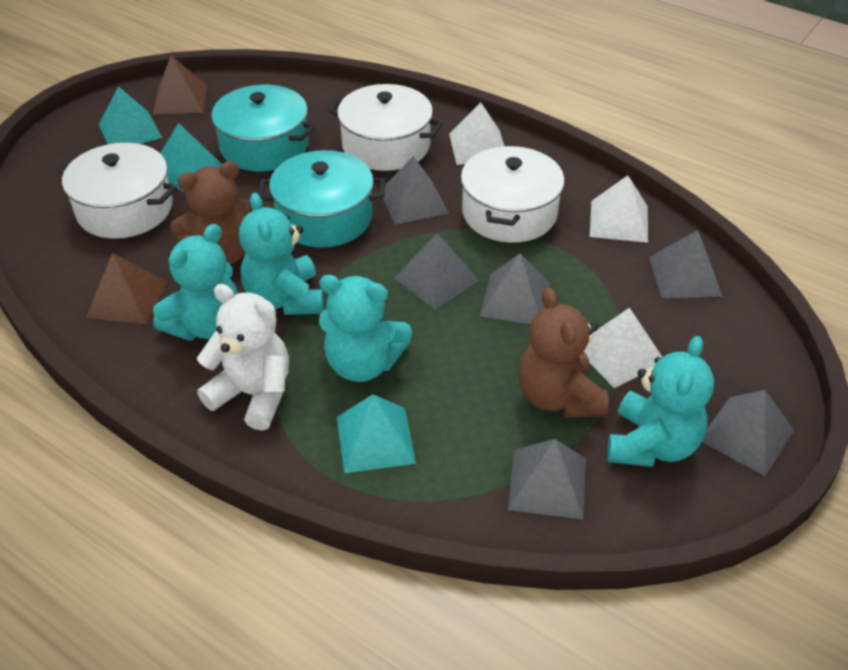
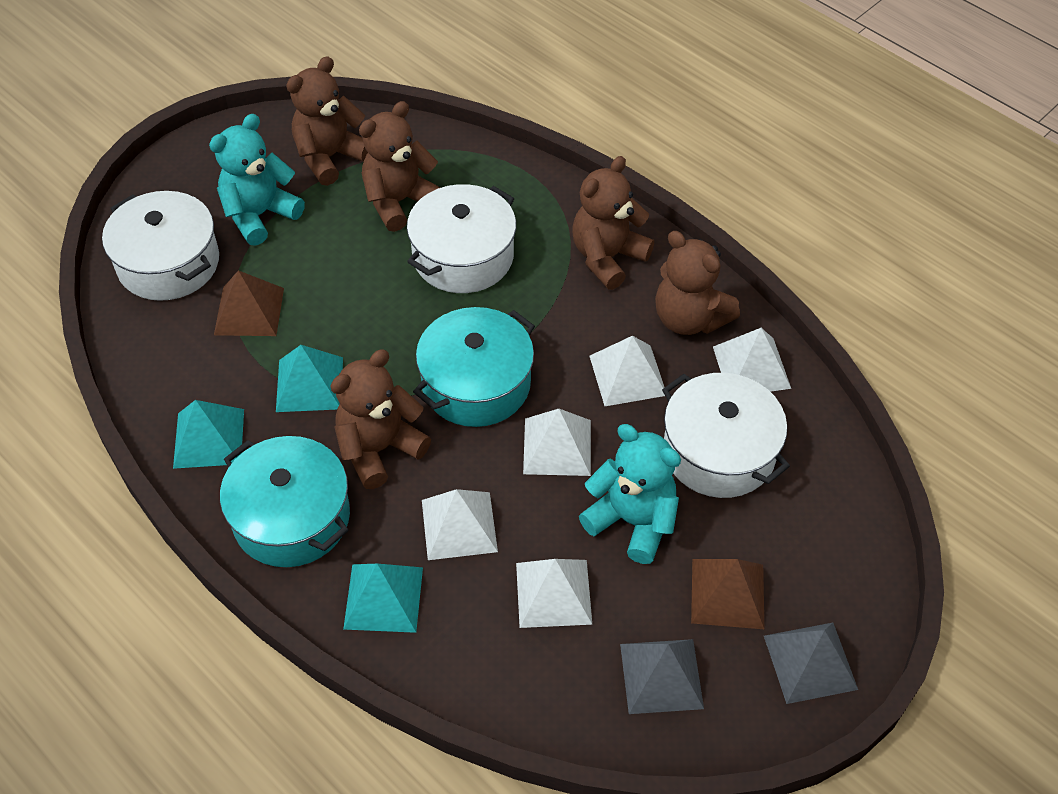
brown teddy bear: 2 -> 5
grey pyramid: 6 -> 2
turquoise teddy bear: 4 -> 2
white pyramid: 3 -> 5
white teddy bear: 1 -> 0

